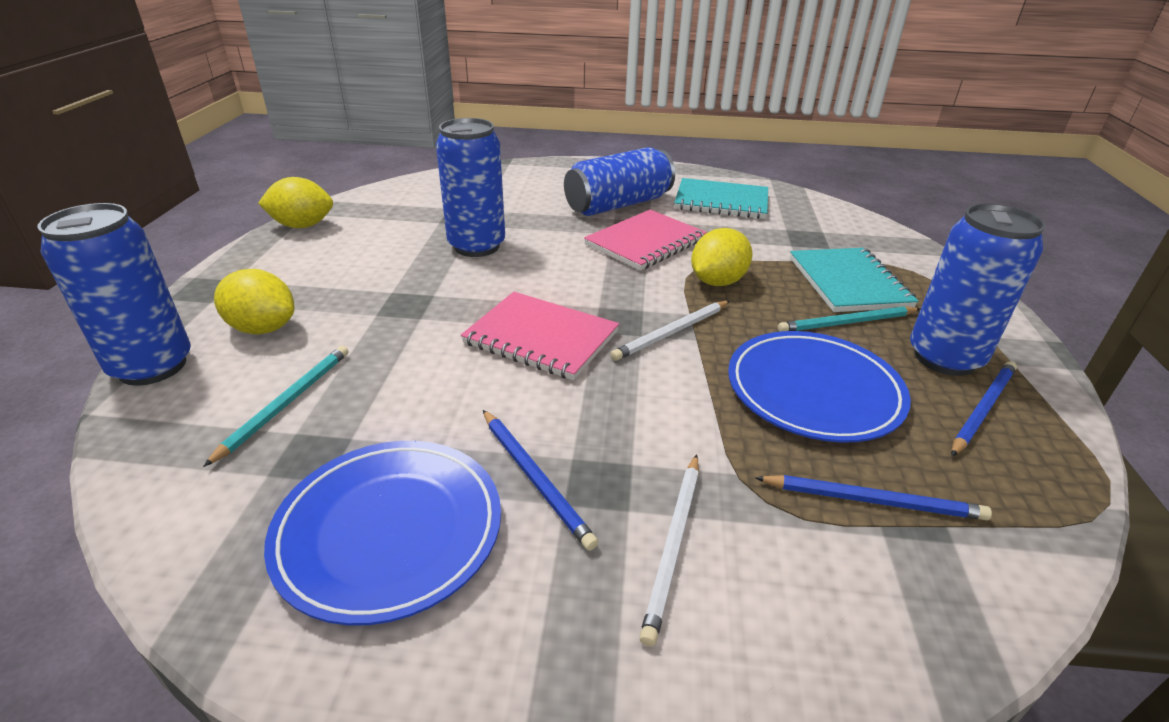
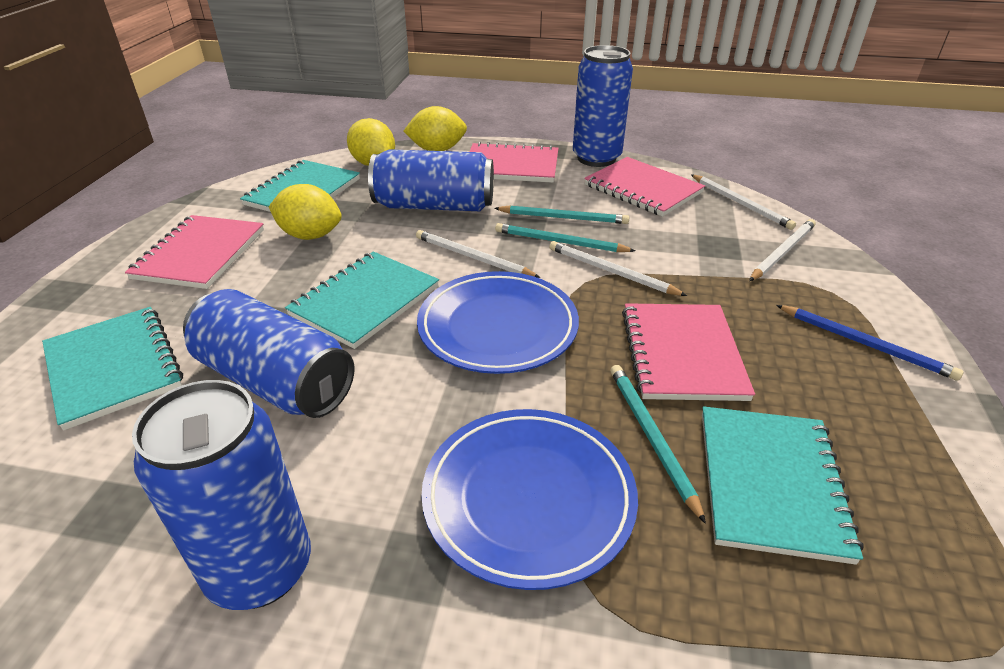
blue pencil: 3 -> 1
pink notebook: 2 -> 4
turquoise notebook: 2 -> 4
turquoise pencil: 2 -> 3
white pencil: 2 -> 4

